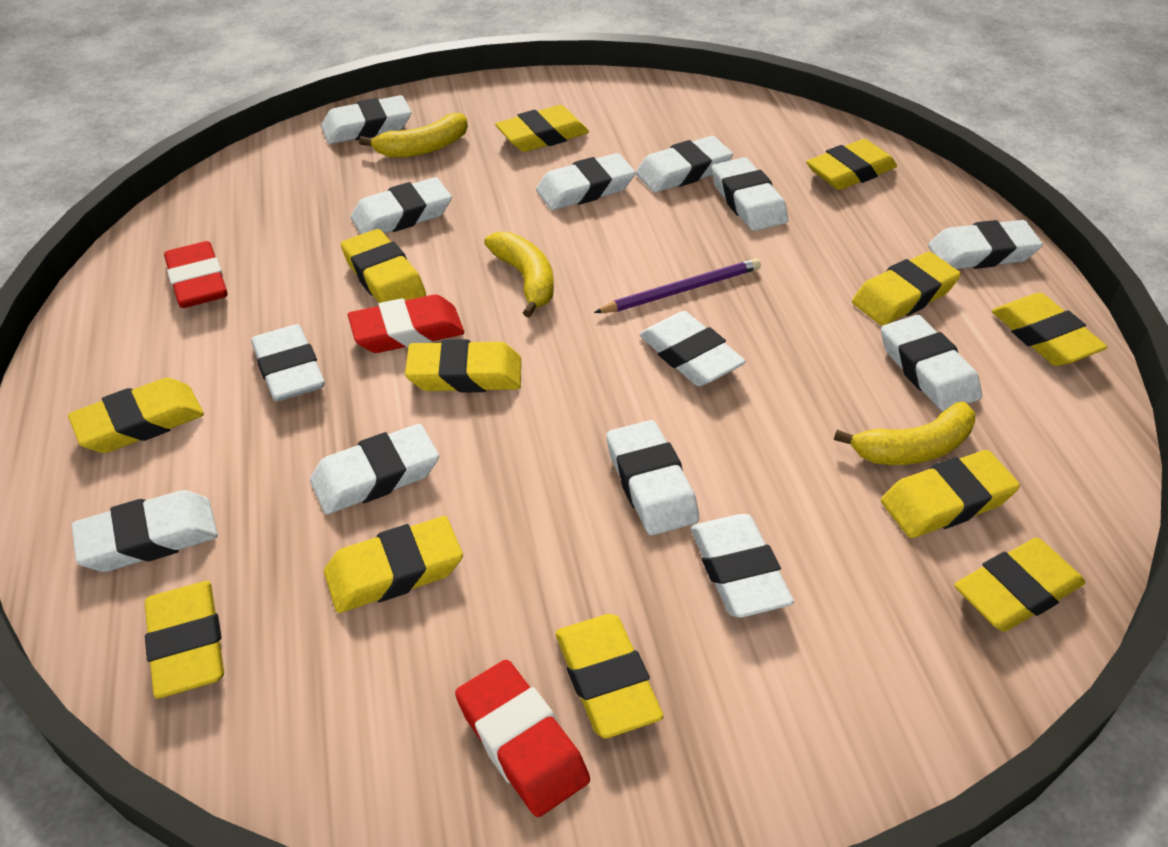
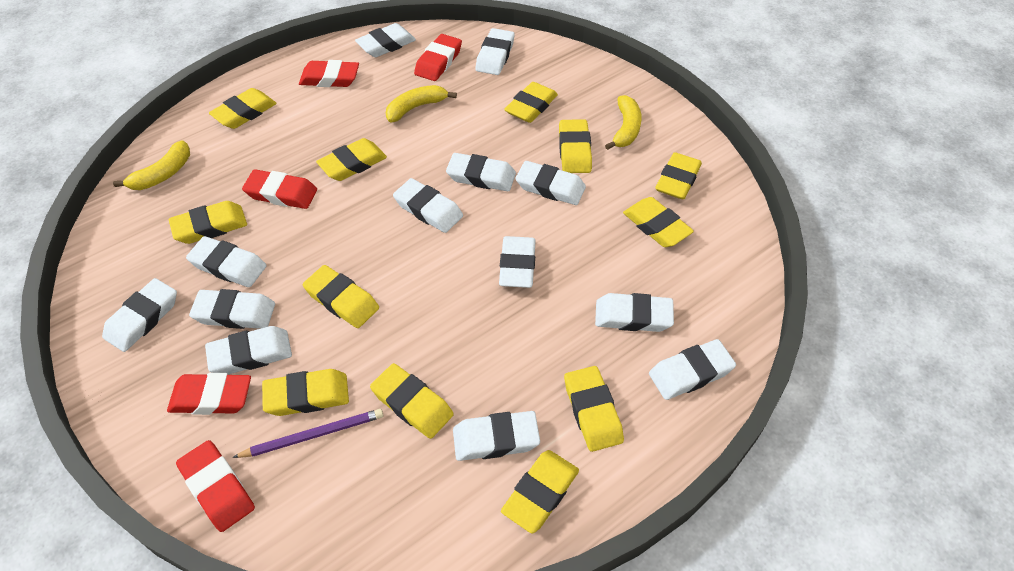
red eraser: 3 -> 5

